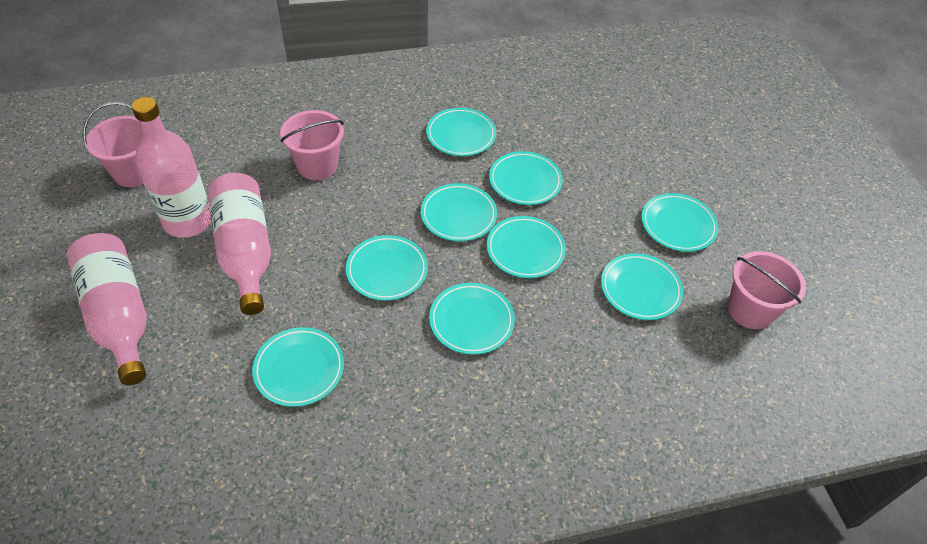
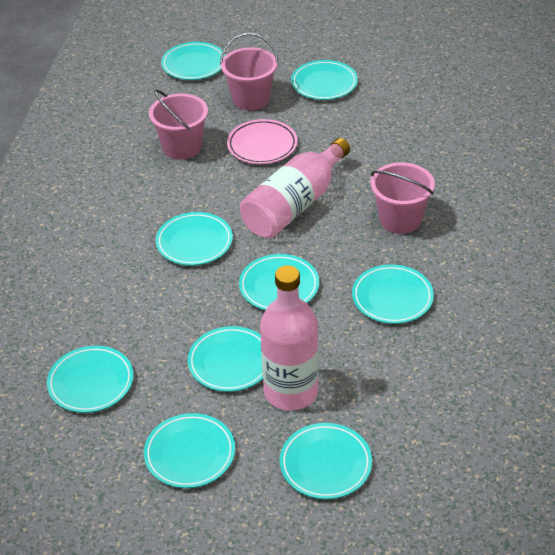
pink bottle: 3 -> 2
pink plate: 0 -> 1

